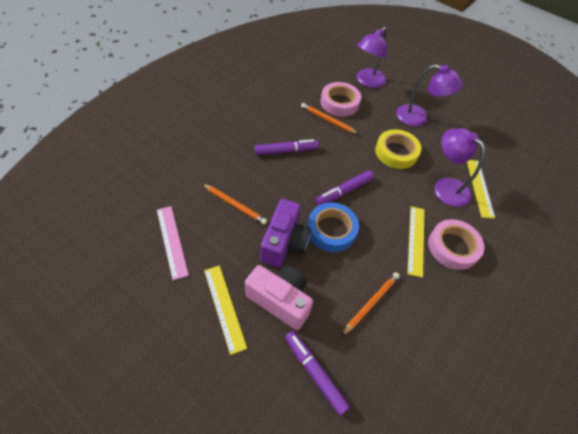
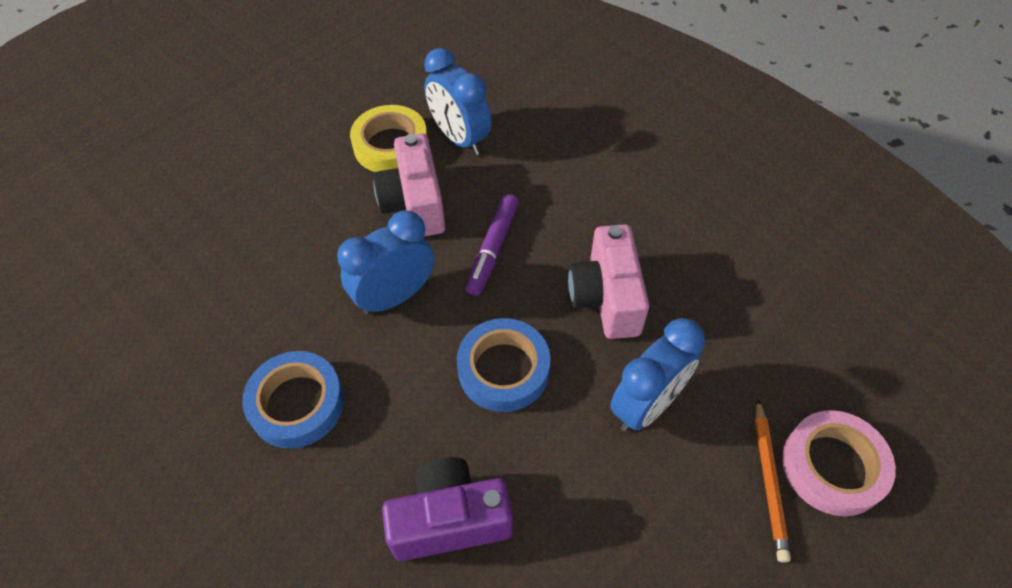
blue clock: 0 -> 3
blue tape: 1 -> 2
orange pencil: 3 -> 1
pink camera: 1 -> 2
pink ruler: 1 -> 0
pink tape: 2 -> 1
purple lamp: 3 -> 0
purple marker: 3 -> 1
yellow ruler: 3 -> 0

